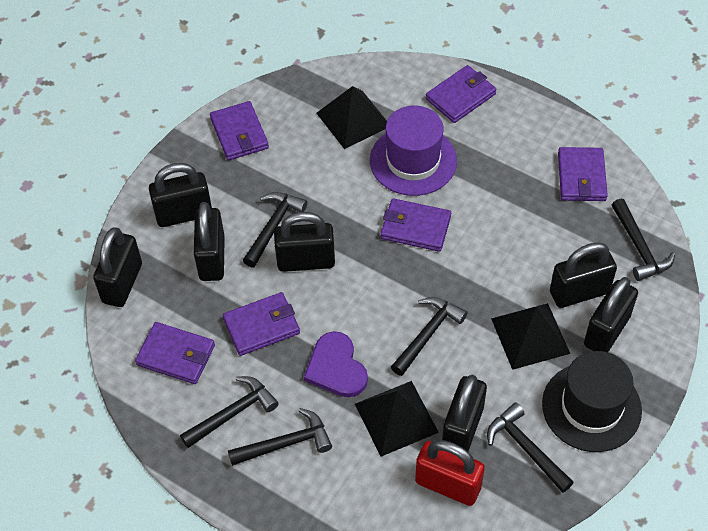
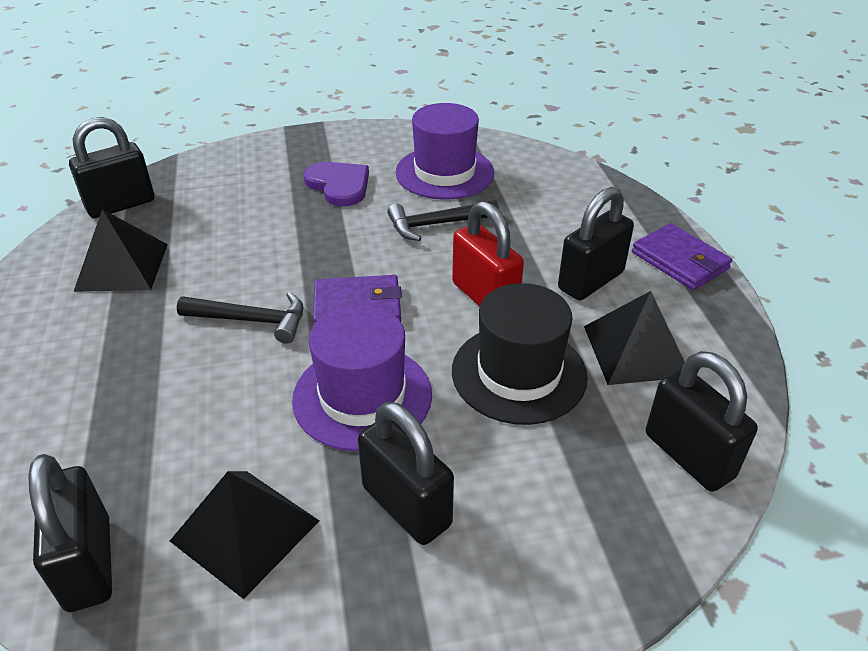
black hammer: 6 -> 2
black padlock: 7 -> 5
purple hat: 1 -> 2
purple wallet: 6 -> 2

